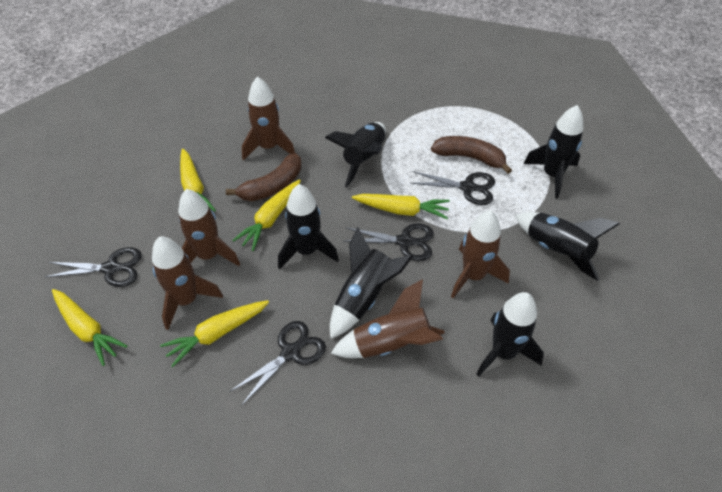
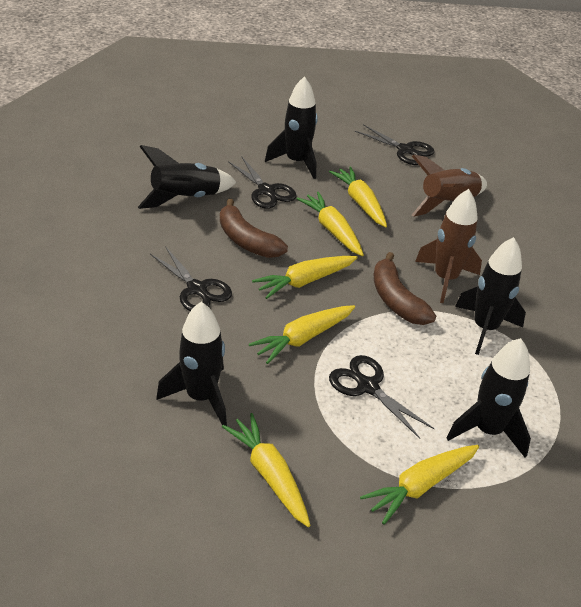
black rocket: 6 -> 5
brown rocket: 5 -> 2
yellow carrot: 5 -> 6

